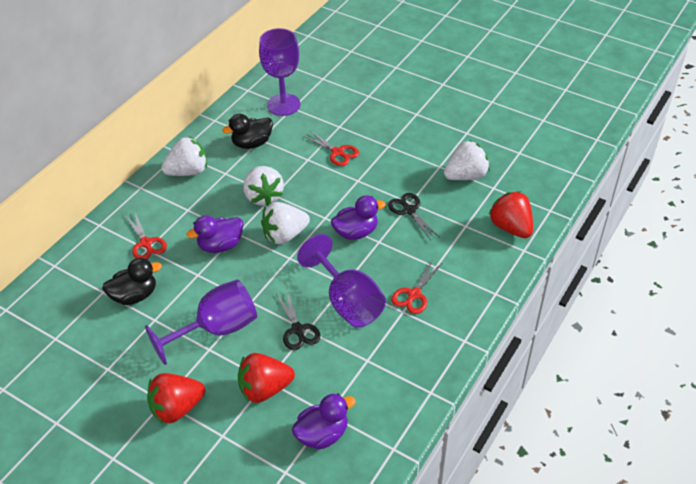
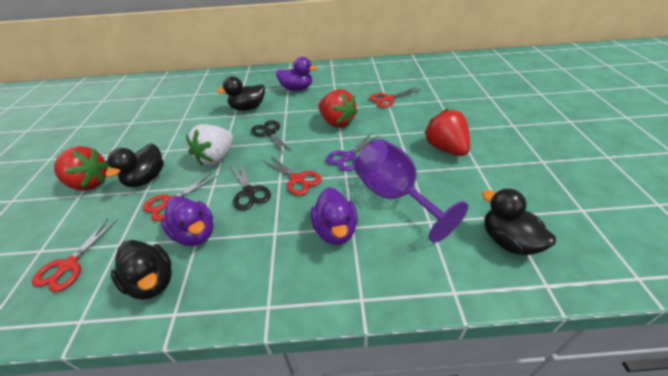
black duck: 2 -> 4
purple goblet: 3 -> 1
purple scissors: 0 -> 1
red scissors: 3 -> 4
white strawberry: 4 -> 1

